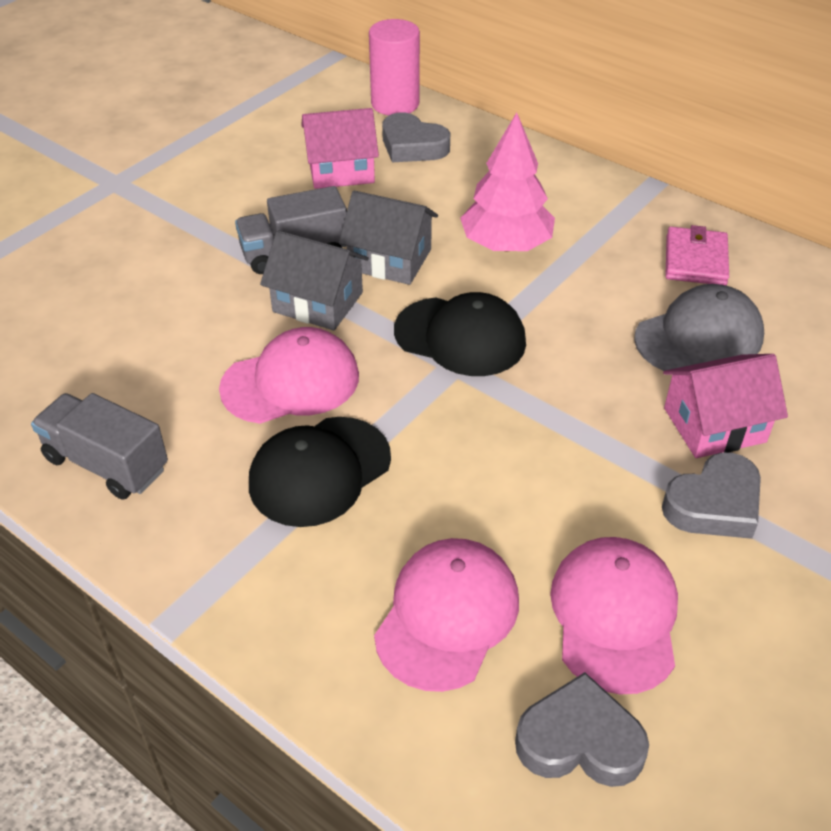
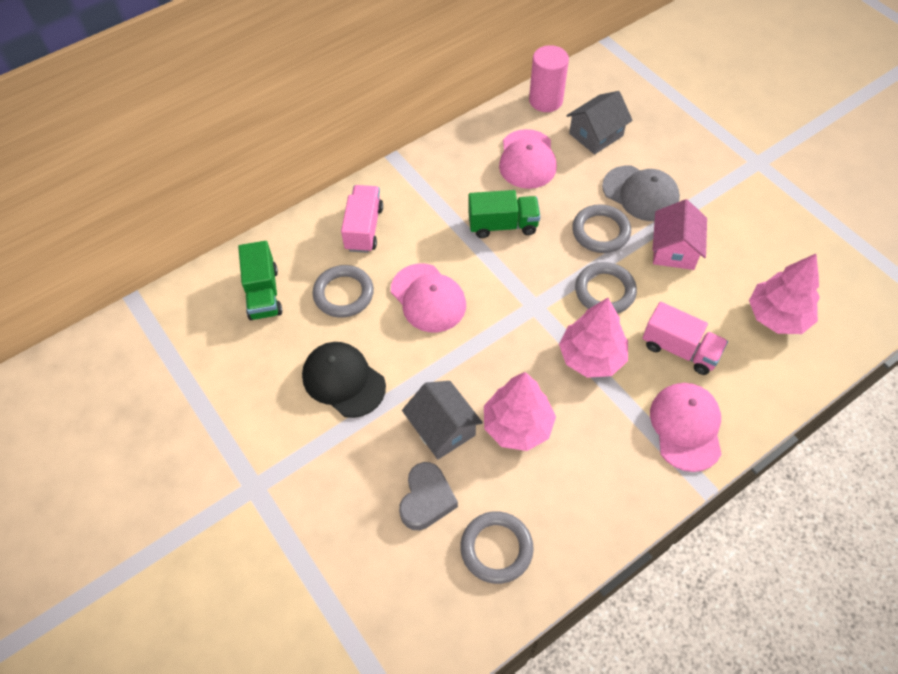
black cap: 2 -> 1
green truck: 0 -> 2
grey heart: 3 -> 1
grey ring: 0 -> 4
grey truck: 2 -> 0
pink house: 2 -> 1
pink tree: 1 -> 3
pink truck: 0 -> 2
pink wallet: 1 -> 0

